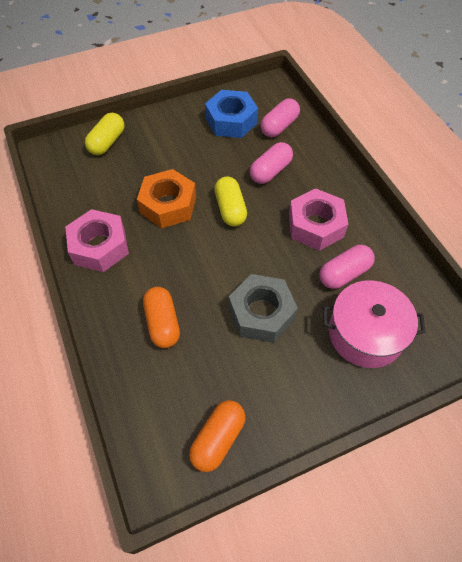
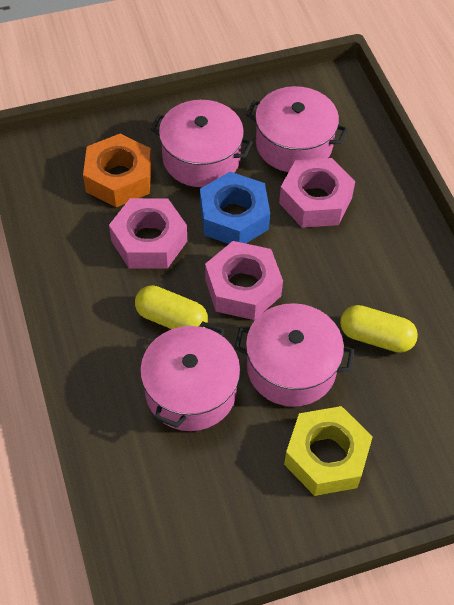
grey nut: 1 -> 0
orange capsule: 2 -> 0
pink capsule: 3 -> 0
pink nut: 2 -> 3
pink pot: 1 -> 4
yellow nut: 0 -> 1

